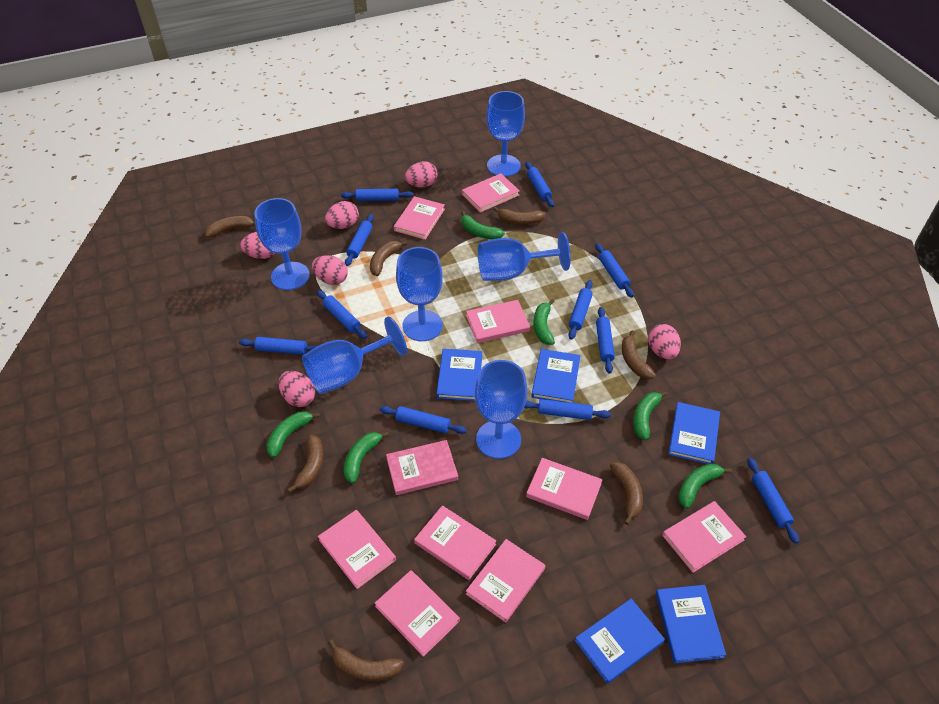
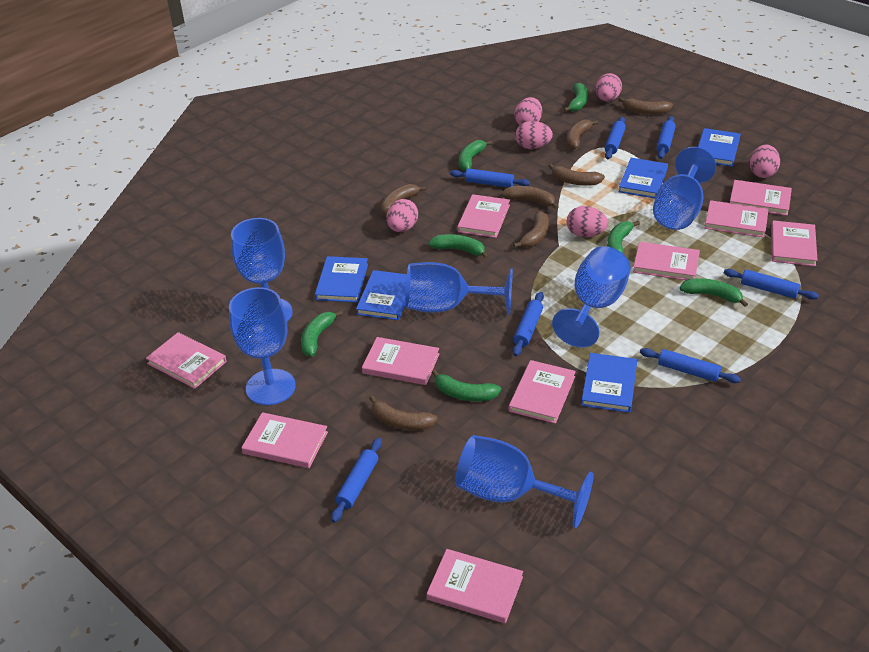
blue rolling pin: 11 -> 7
green banana: 6 -> 7

